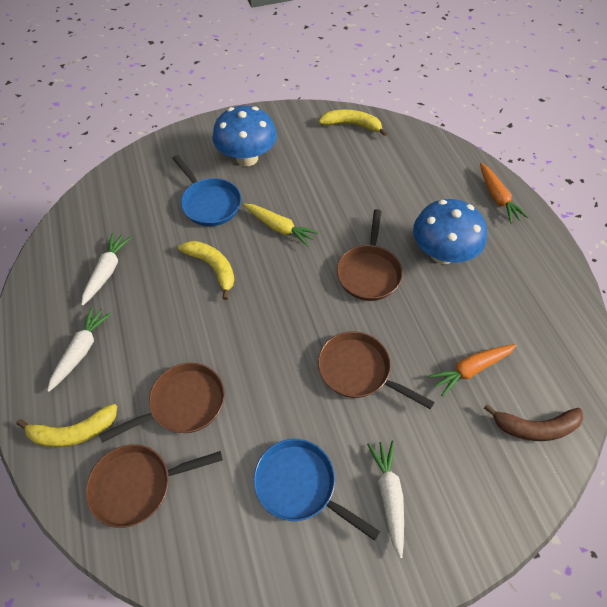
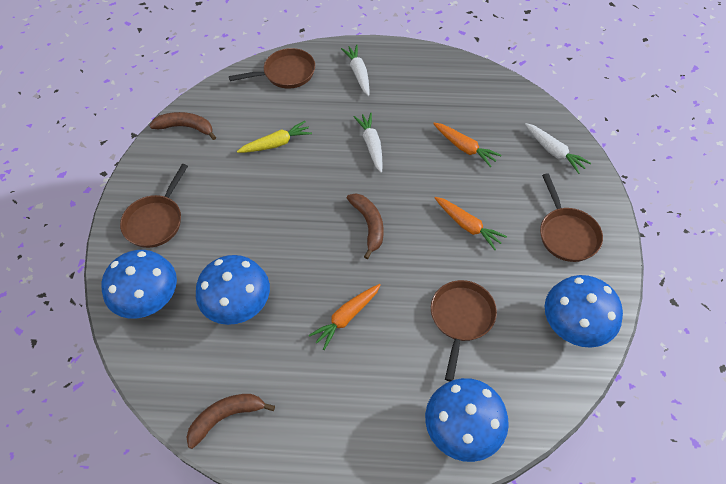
blue mushroom: 2 -> 4
blue pan: 2 -> 0
brown banana: 1 -> 3
orange carrot: 2 -> 3
yellow banana: 3 -> 0

